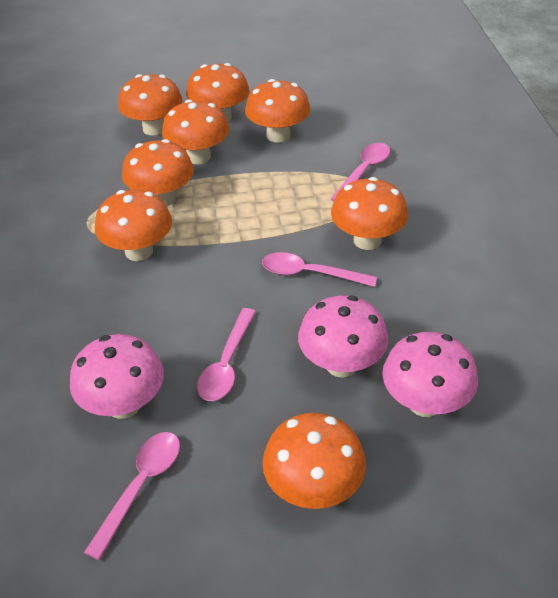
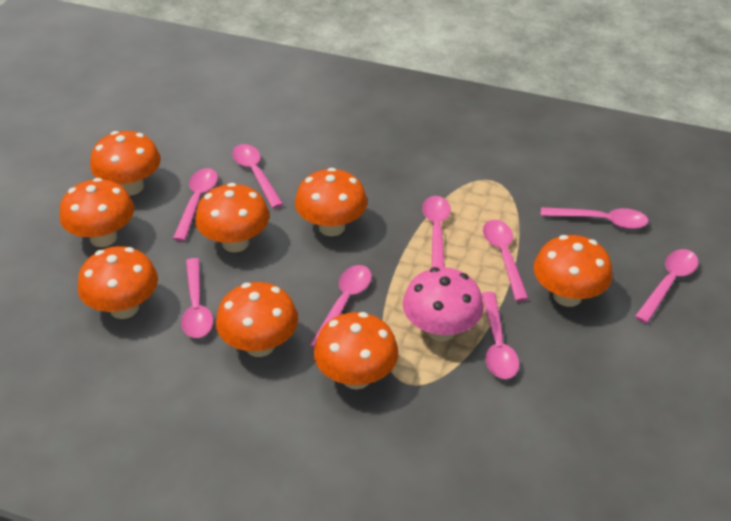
pink mushroom: 3 -> 1
pink spoon: 4 -> 9

